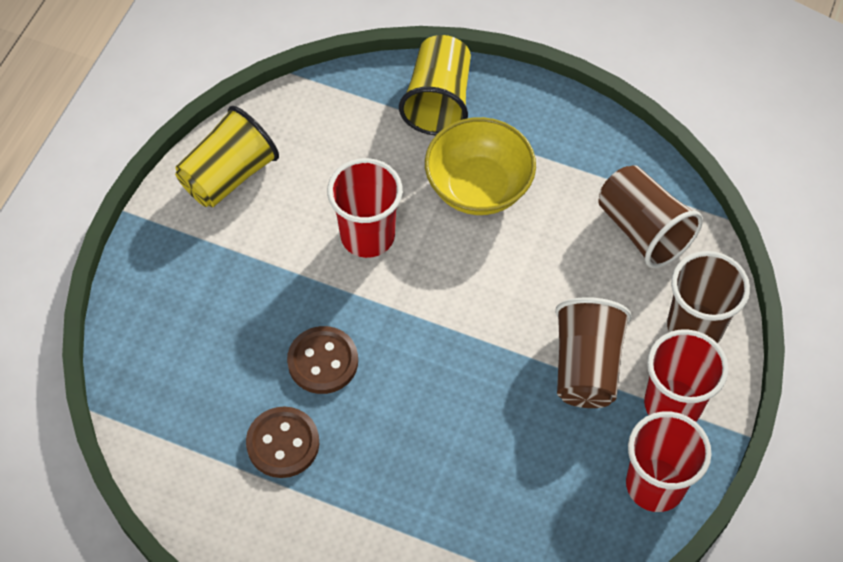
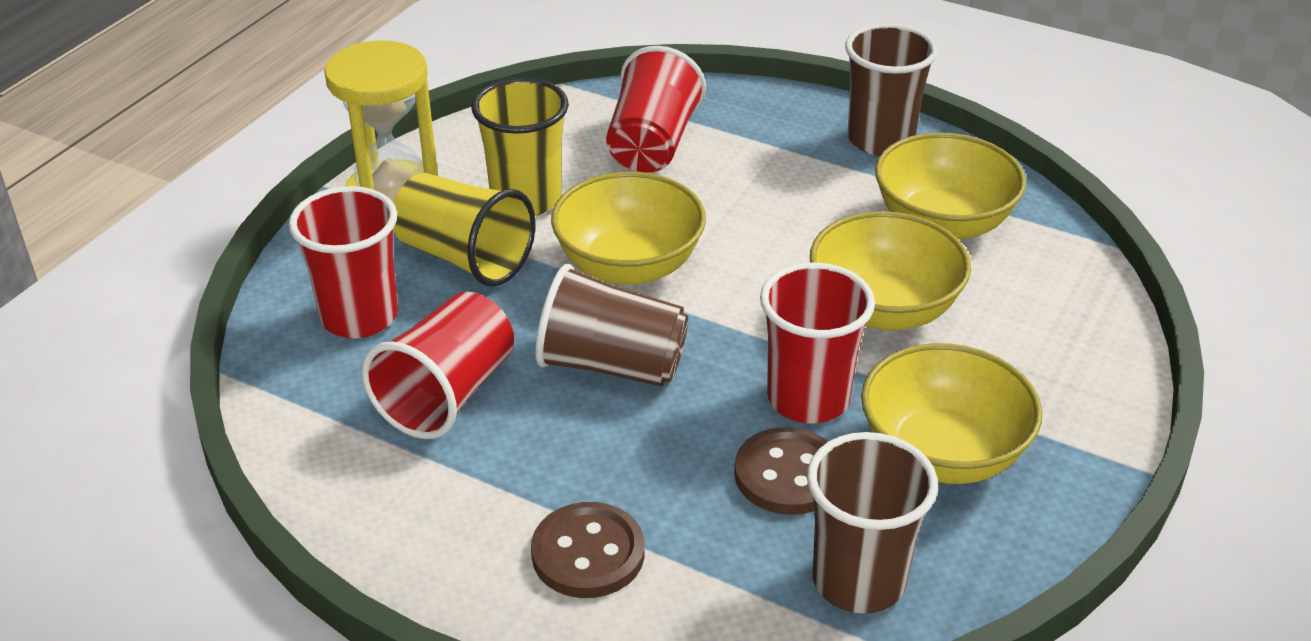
red cup: 3 -> 4
yellow bowl: 1 -> 4
yellow hourglass: 0 -> 1

